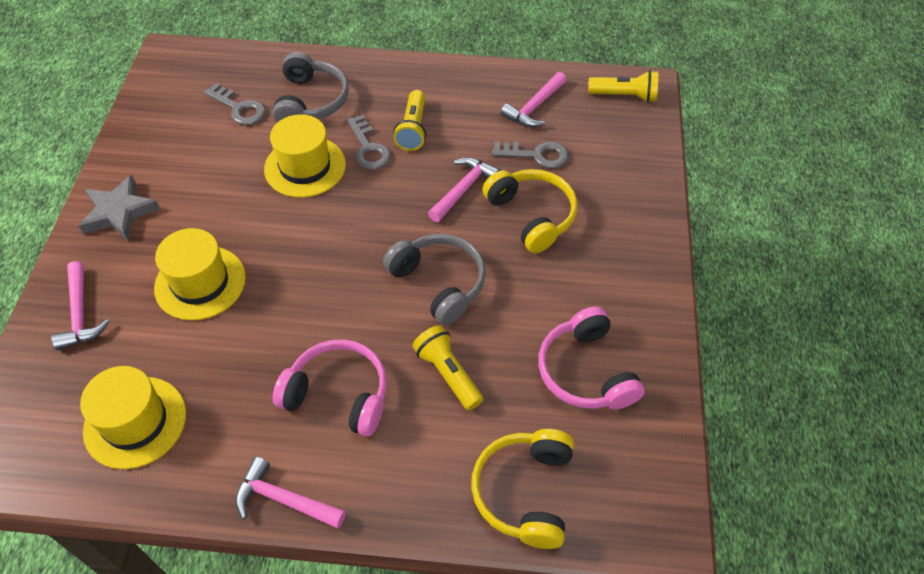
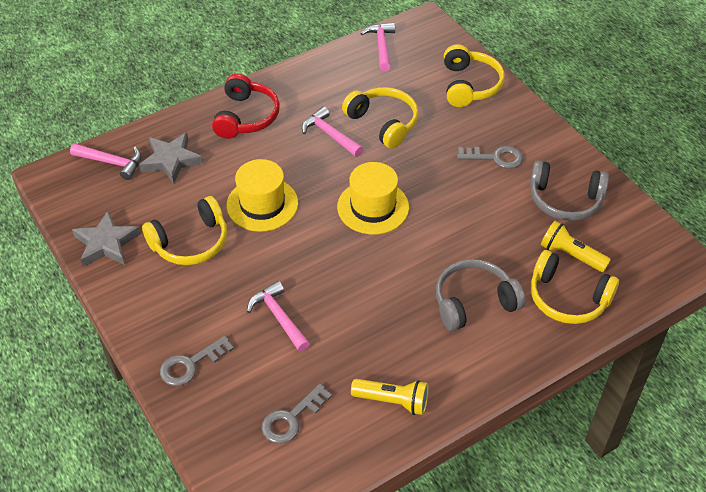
grey star: 1 -> 2
pink headphones: 2 -> 0
red headphones: 0 -> 1
yellow flashlight: 3 -> 2
yellow hat: 3 -> 2
yellow headphones: 2 -> 4

